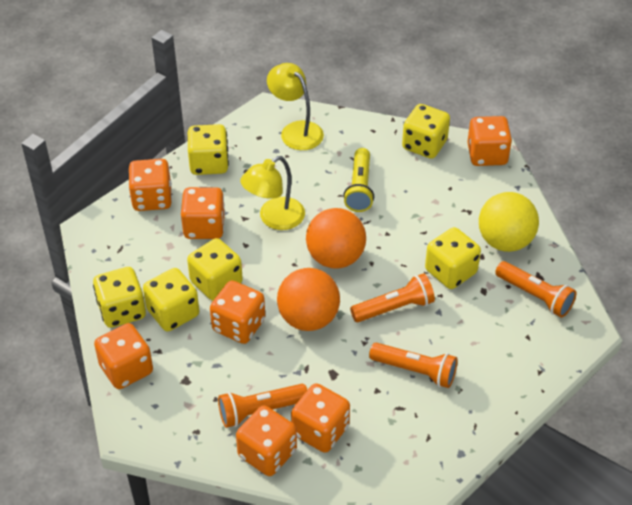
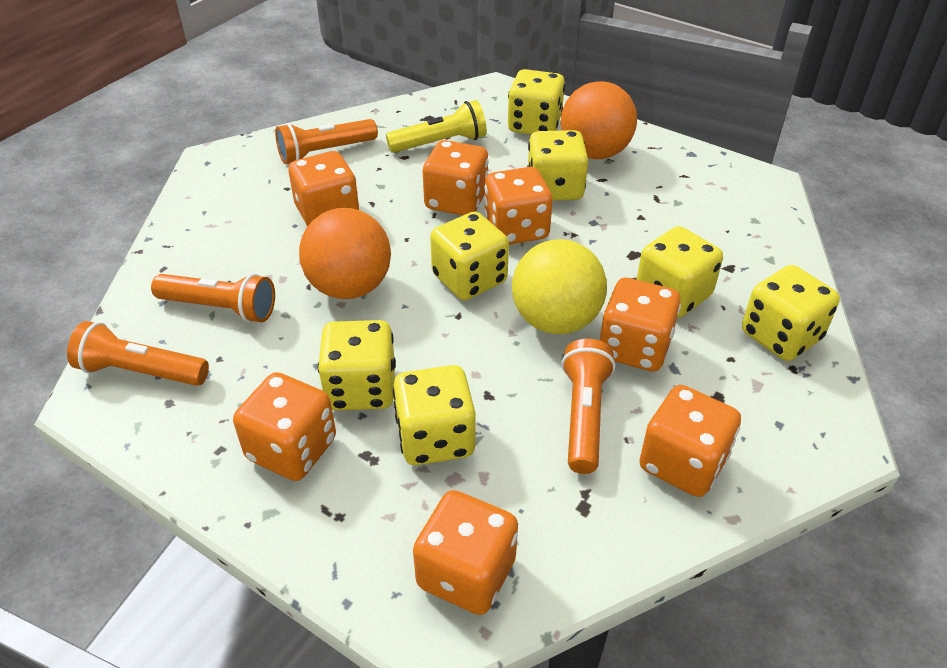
yellow dice: 6 -> 7
yellow lamp: 2 -> 0

